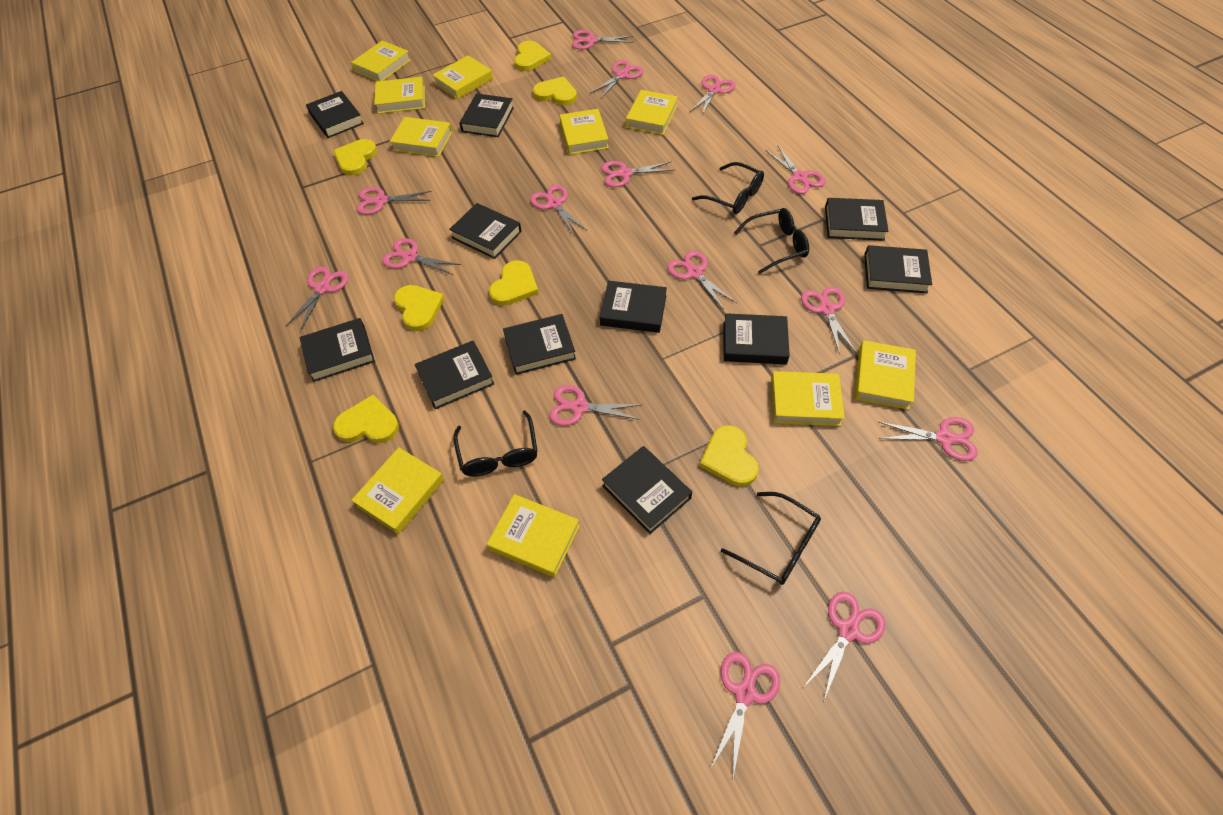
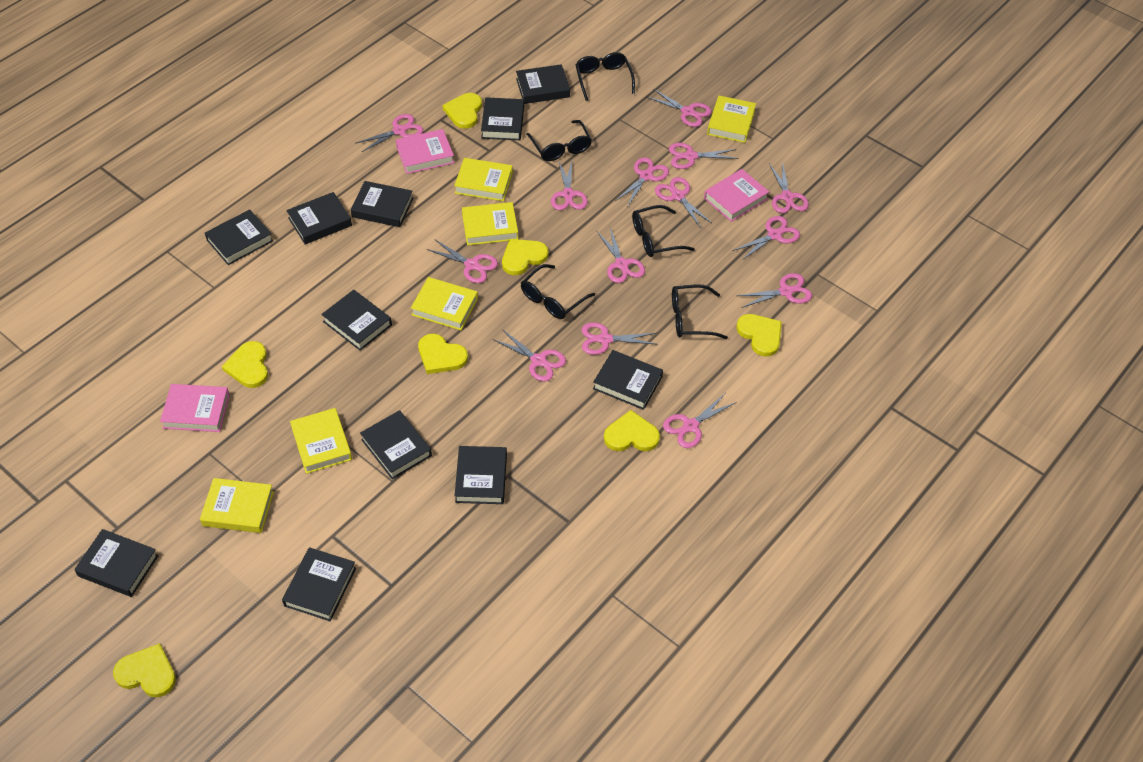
black glasses: 4 -> 5
pink book: 0 -> 3
pink scissors: 15 -> 14
yellow book: 10 -> 6

